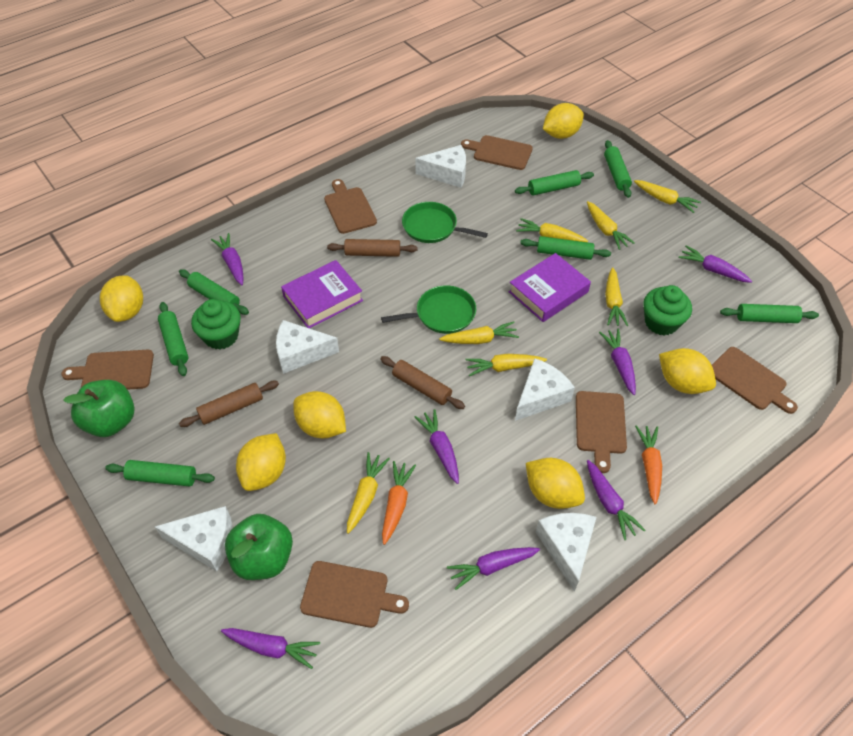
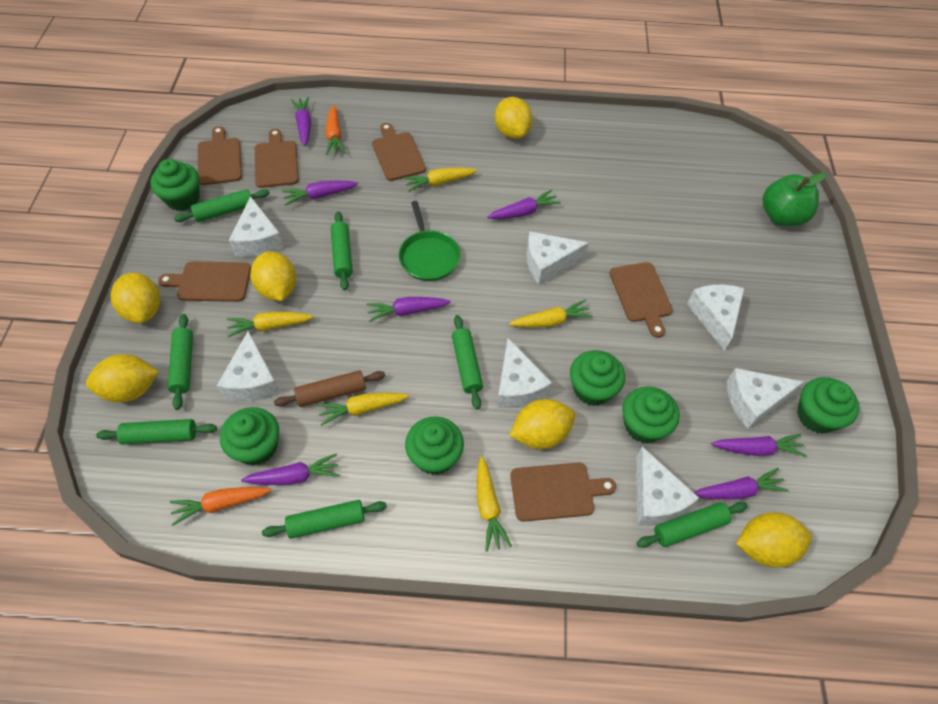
brown rolling pin: 3 -> 1
green apple: 2 -> 1
green cupcake: 2 -> 6
green pan: 2 -> 1
purple book: 2 -> 0
white cheese: 5 -> 7
yellow carrot: 7 -> 5

